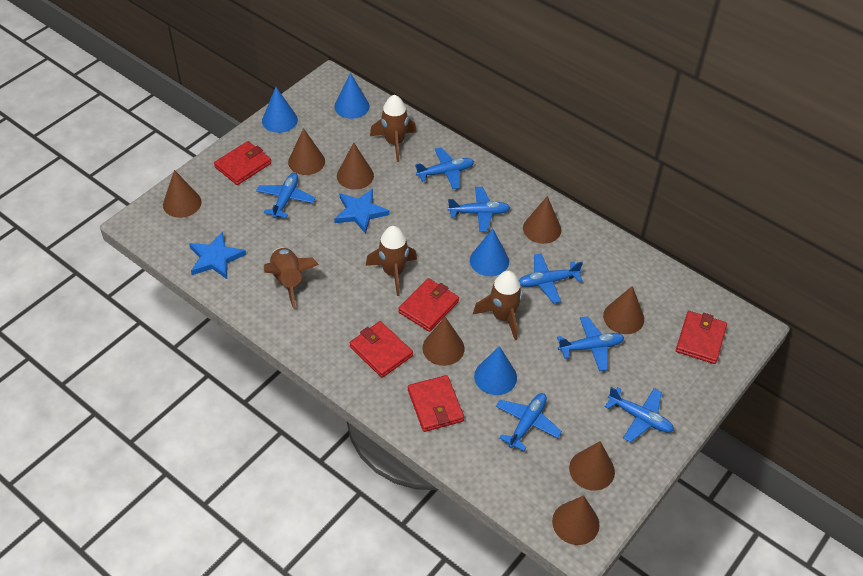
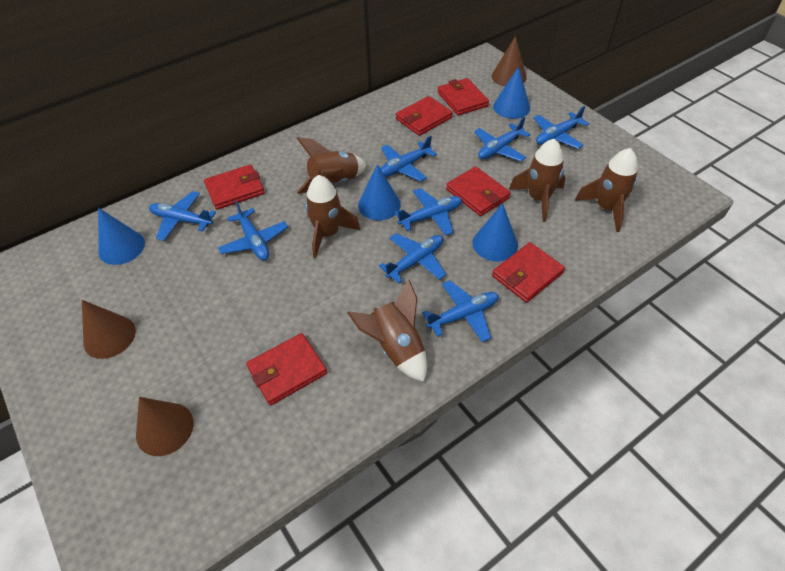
blue plane: 7 -> 8
blue star: 2 -> 0
brown cone: 8 -> 3
brown rocket: 4 -> 5
red wallet: 5 -> 6

